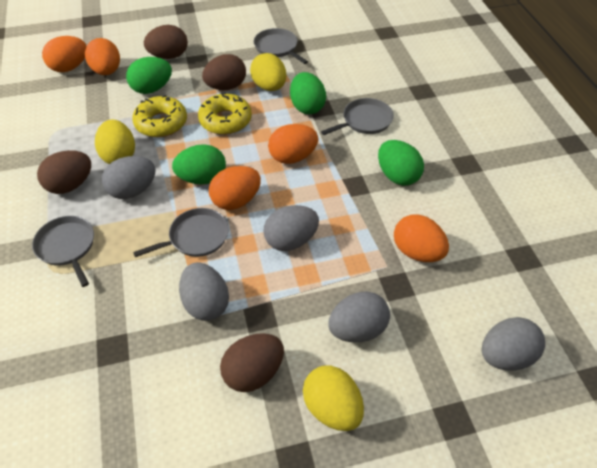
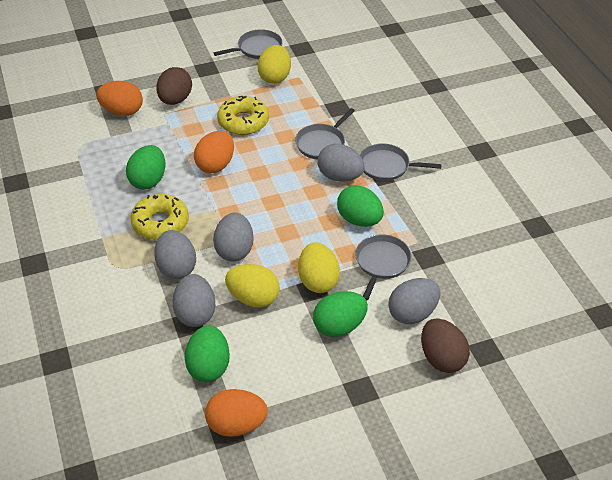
brown egg: 4 -> 2
orange egg: 5 -> 3

